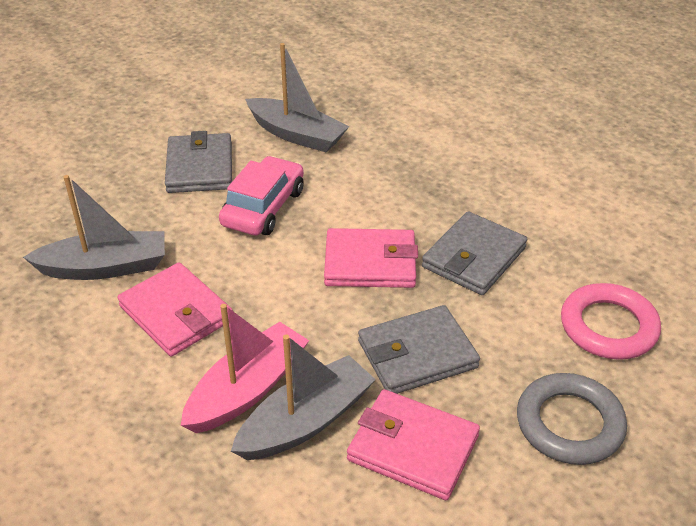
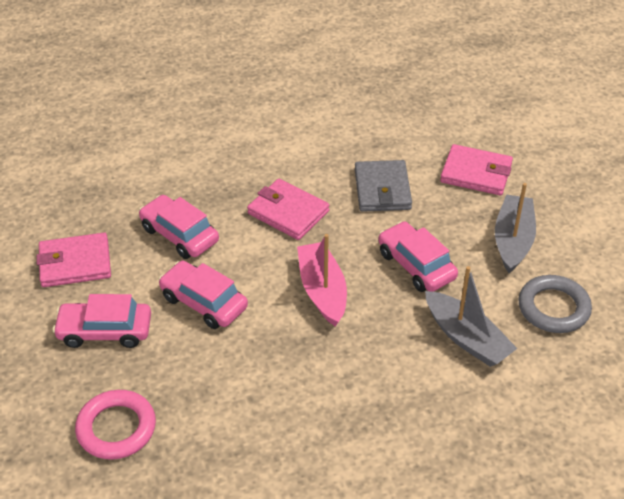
grey boat: 3 -> 2
grey wallet: 3 -> 1
pink car: 1 -> 4

